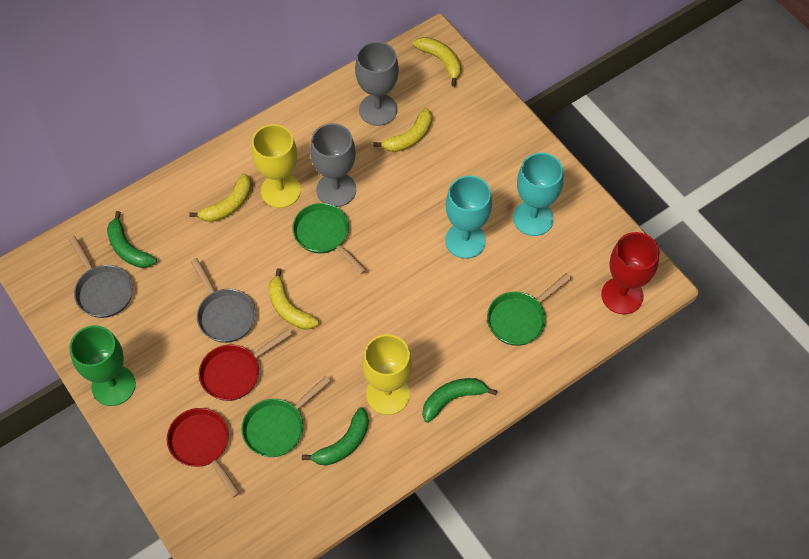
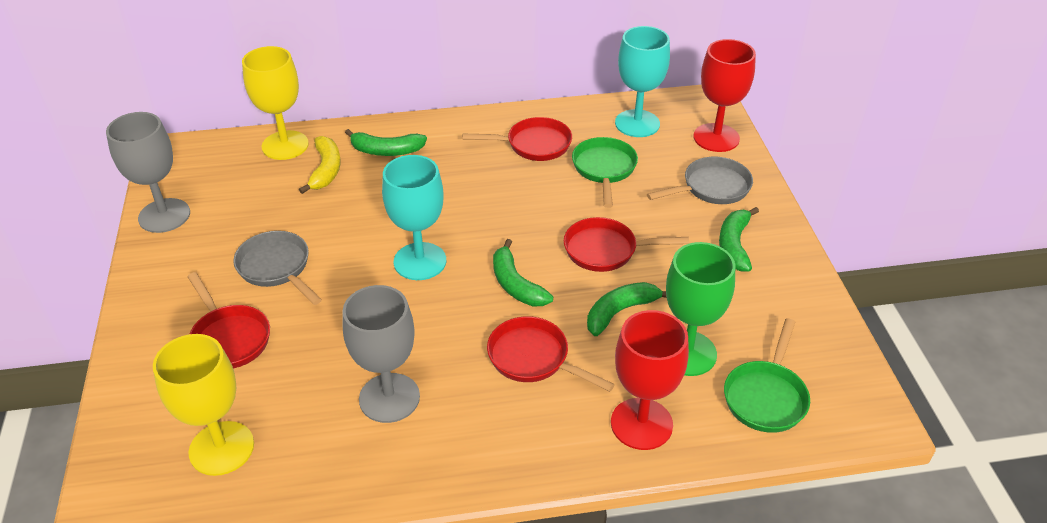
green banana: 3 -> 4
green pan: 3 -> 2
red goblet: 1 -> 2
red pan: 2 -> 4
yellow banana: 4 -> 1

